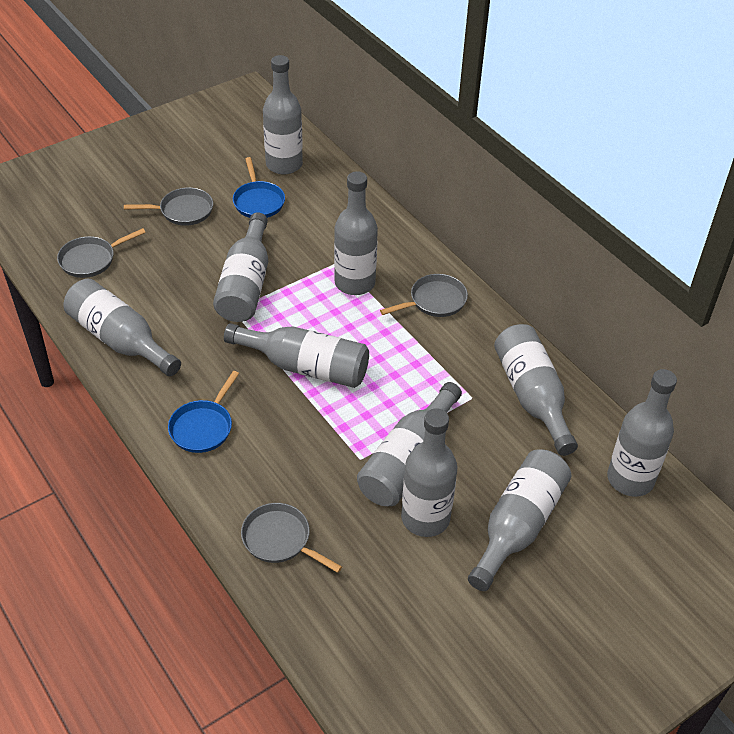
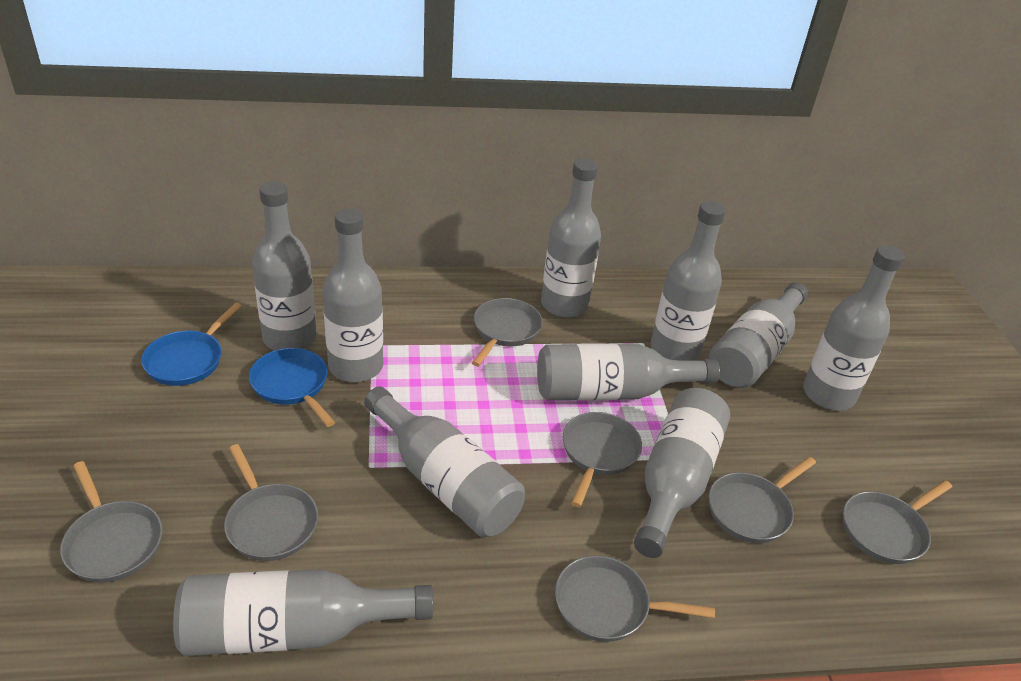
grey pan: 4 -> 7

